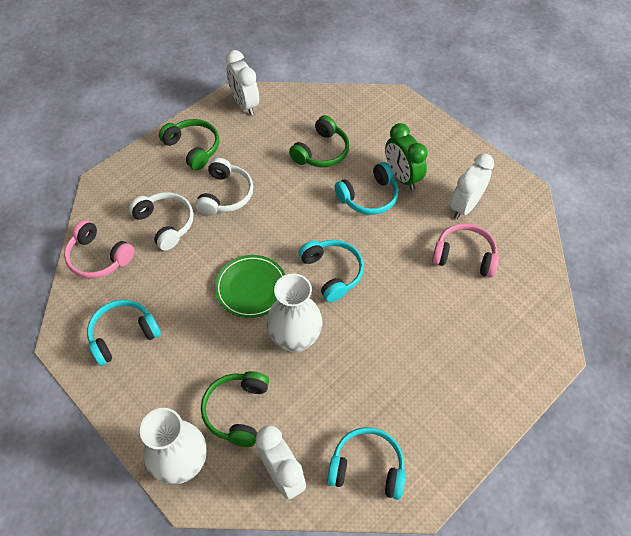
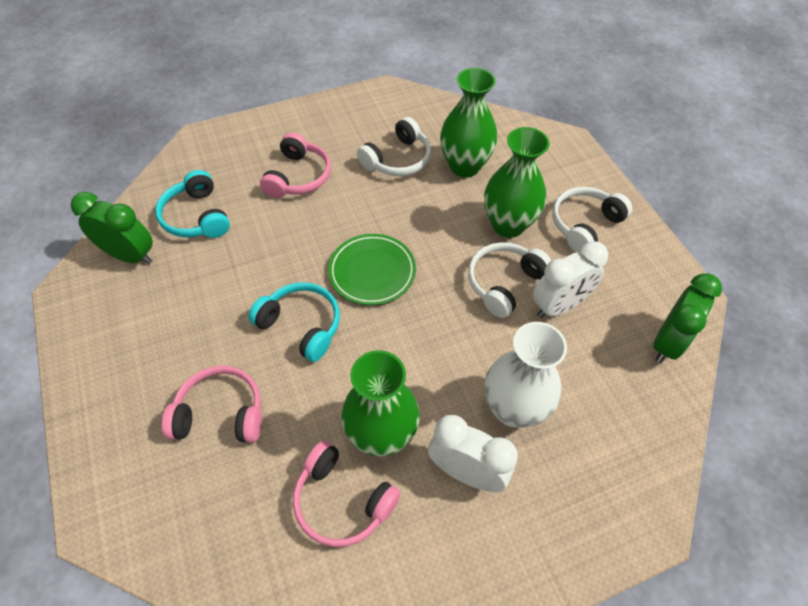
green clock: 1 -> 2
green headphones: 3 -> 0
green vase: 0 -> 3
pink headphones: 2 -> 3
turquoise headphones: 4 -> 2
white clock: 3 -> 2
white headphones: 2 -> 3
white vase: 2 -> 1

